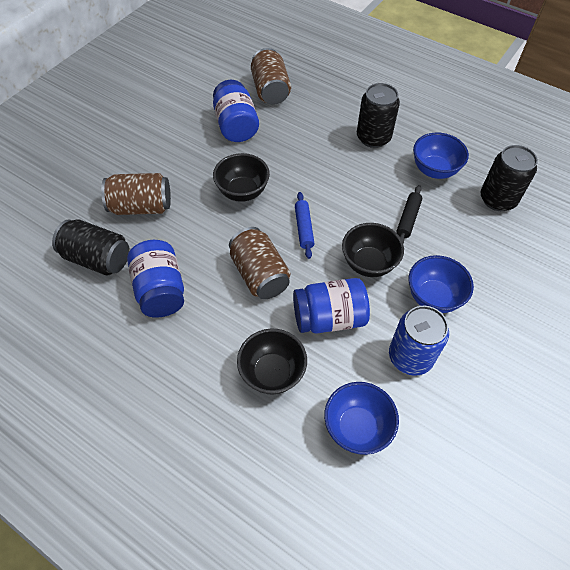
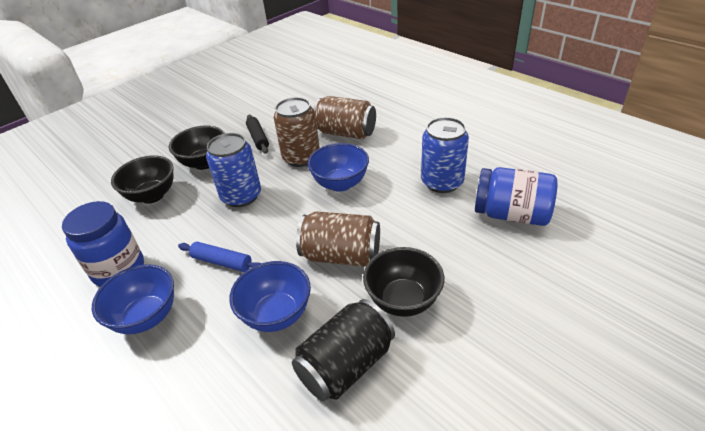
black can: 3 -> 1
blue can: 1 -> 2
blue jar: 3 -> 2

